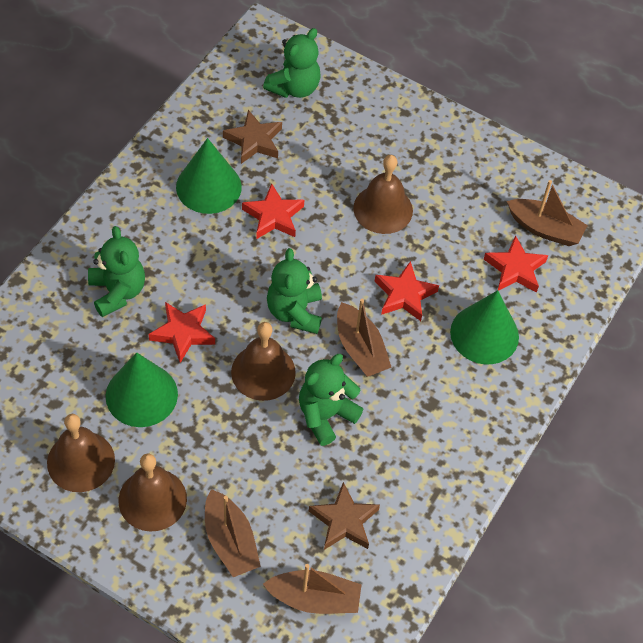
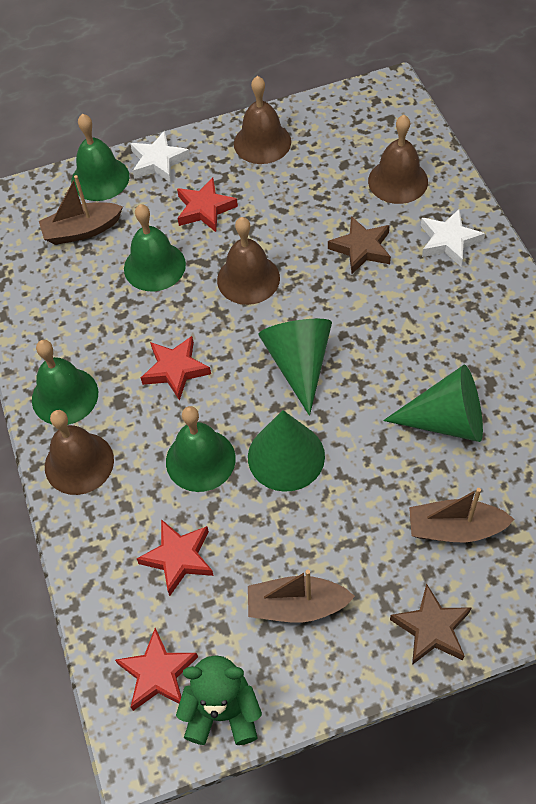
brown boat: 4 -> 3
green bell: 0 -> 4
green teddy bear: 4 -> 1
white star: 0 -> 2

